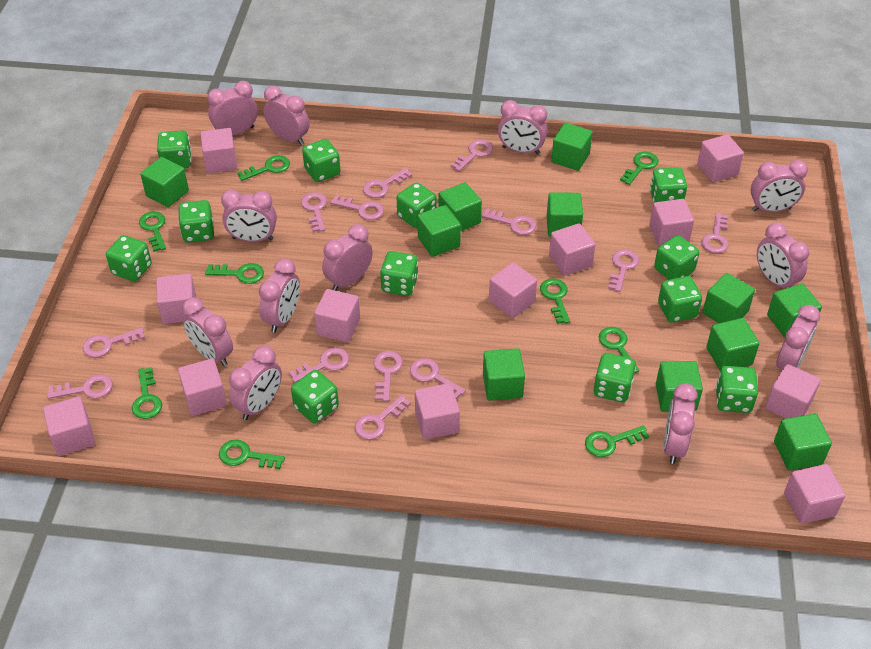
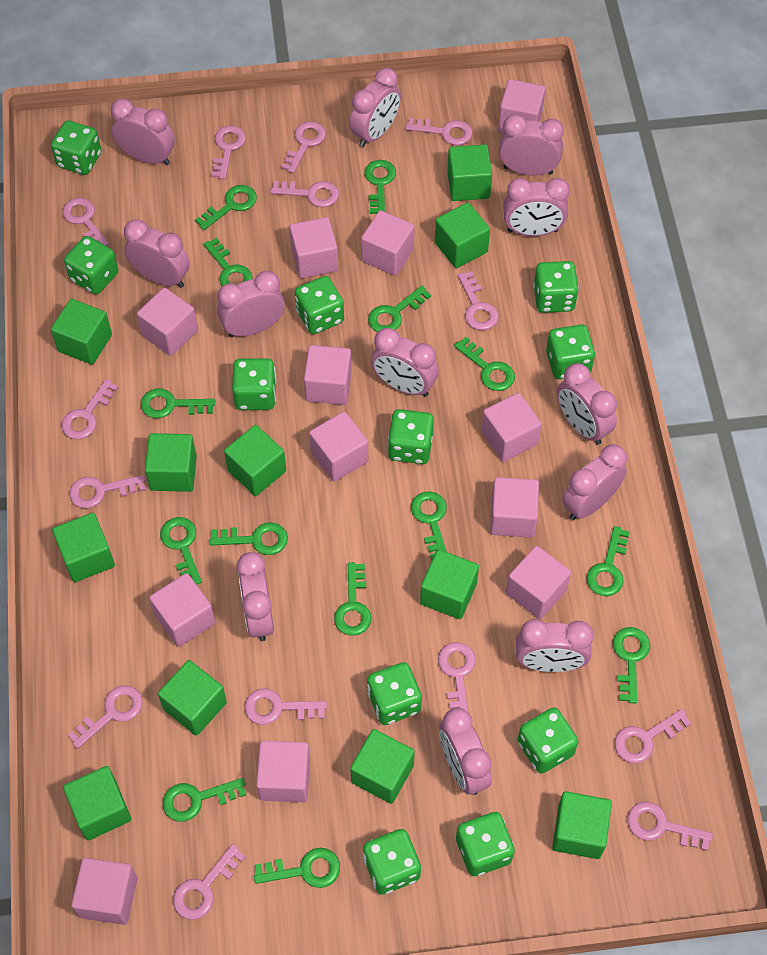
green dice: 12 -> 11
green key: 9 -> 14
pink key: 13 -> 14

